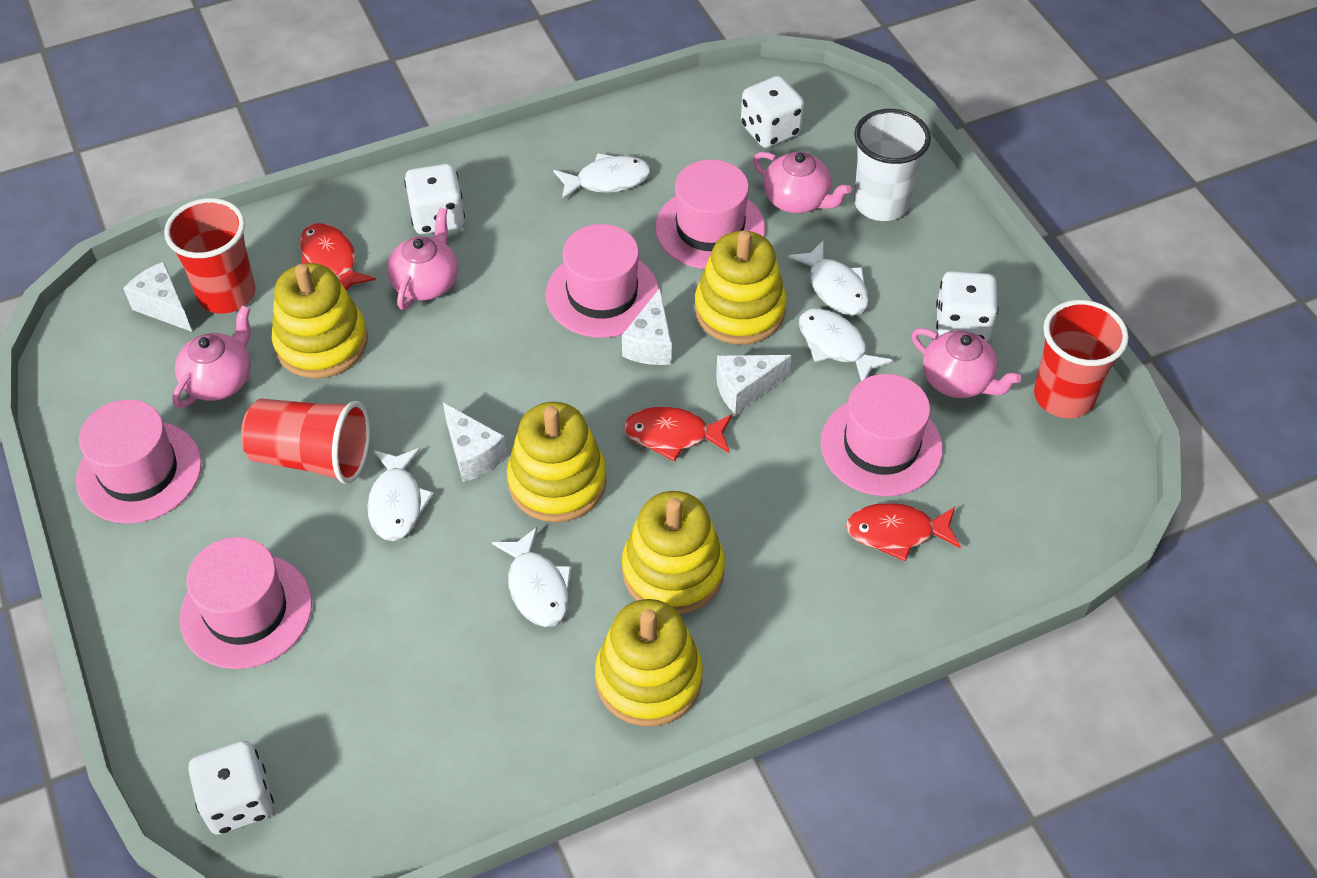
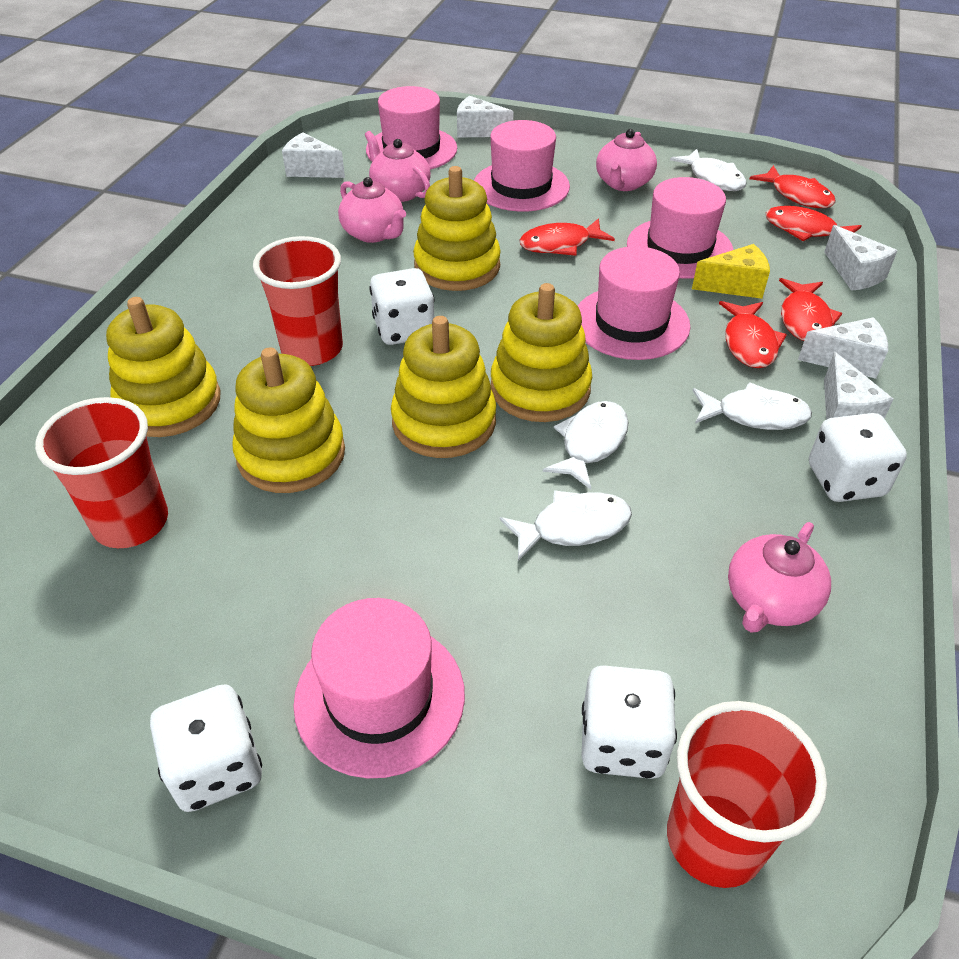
red fish: 3 -> 5
white cheese: 4 -> 5
white cup: 1 -> 0
white fish: 5 -> 4
yellow cheese: 0 -> 1

